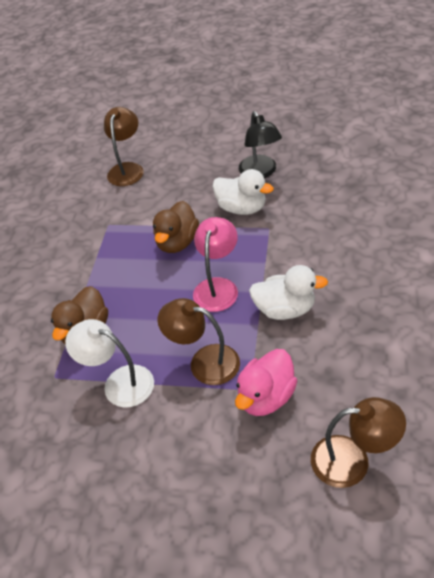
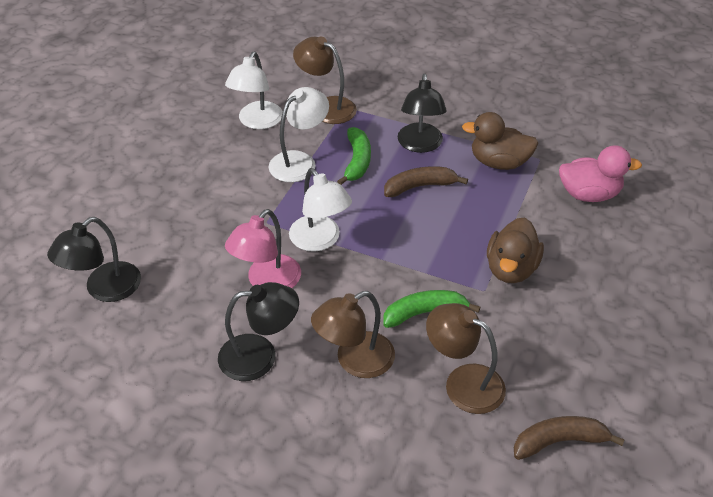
black lamp: 1 -> 3
brown banana: 0 -> 2
green banana: 0 -> 2
white duck: 2 -> 0
white lamp: 1 -> 3

